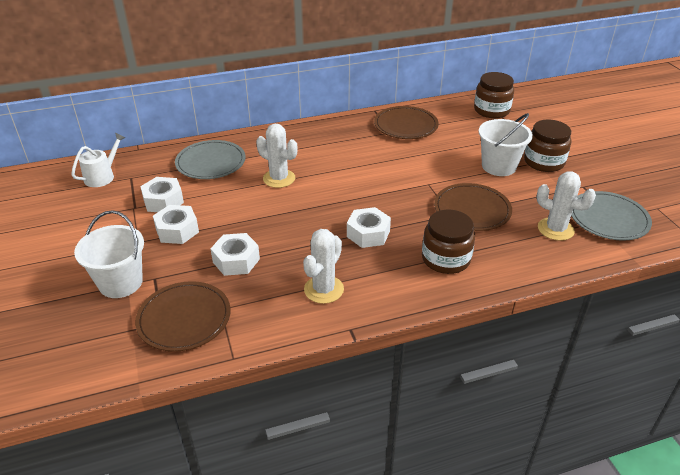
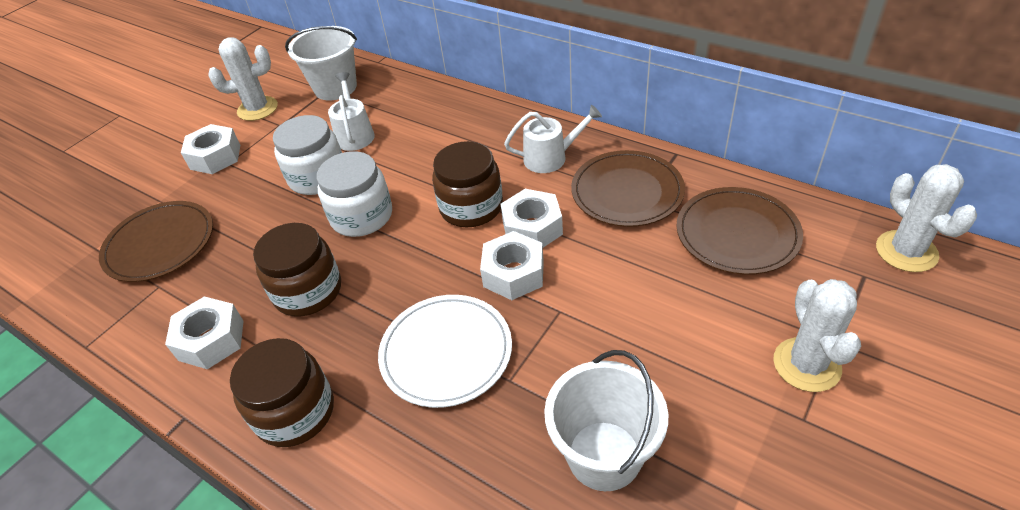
grey plate: 2 -> 0
white jar: 0 -> 2
white plate: 0 -> 1
white watering can: 1 -> 2

